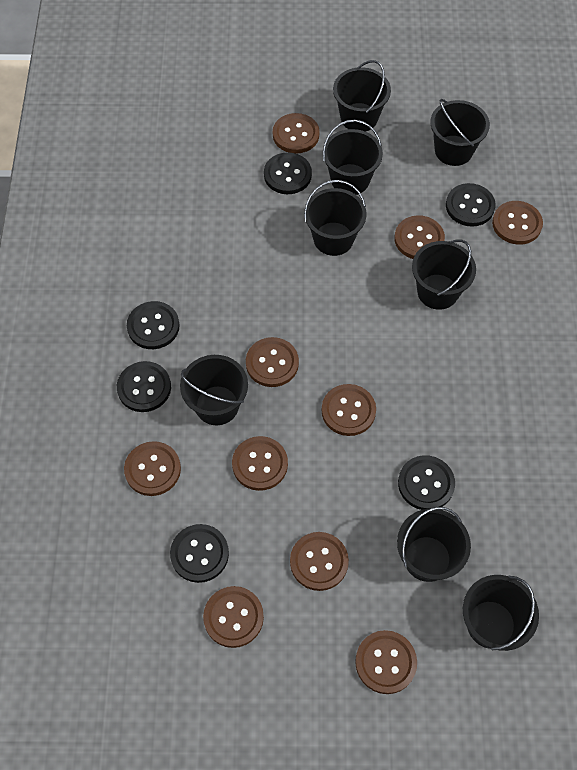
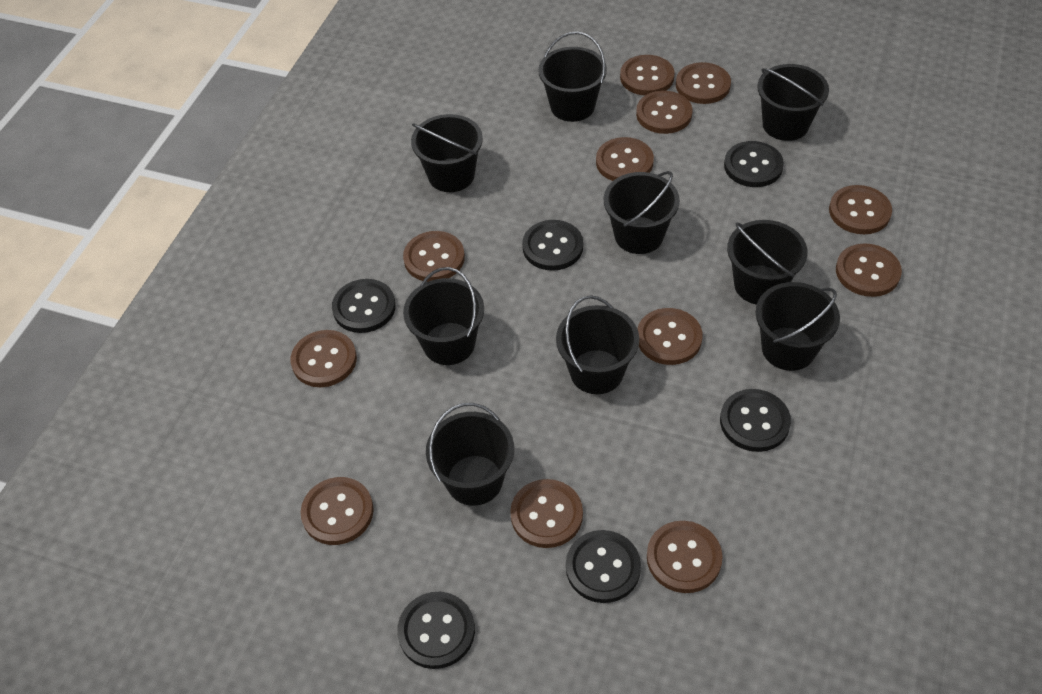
black bucket: 8 -> 9
brown button: 10 -> 12

